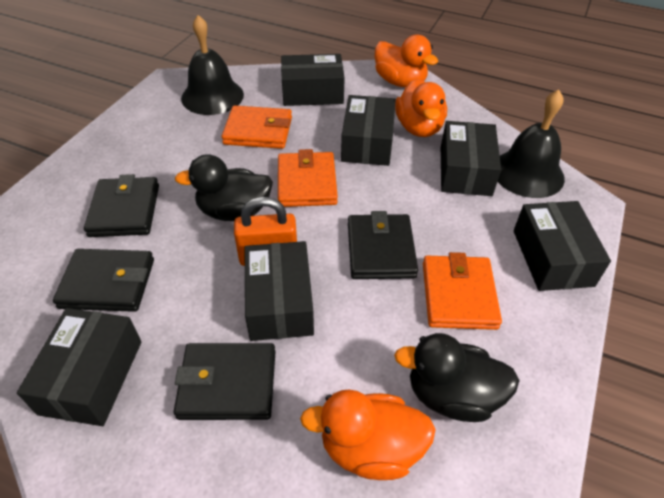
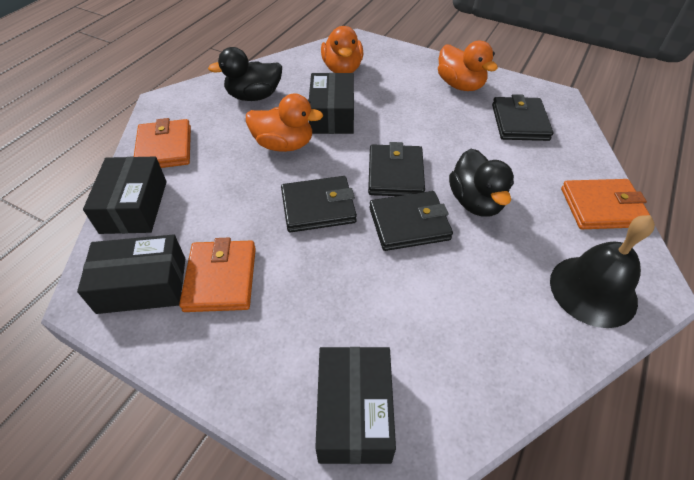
black bell: 2 -> 1
black box: 6 -> 4
orange padlock: 1 -> 0

